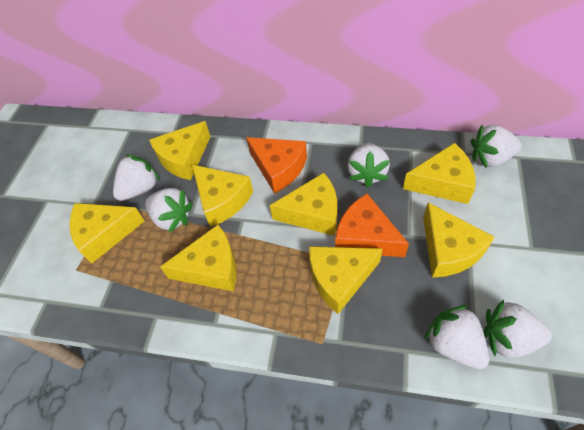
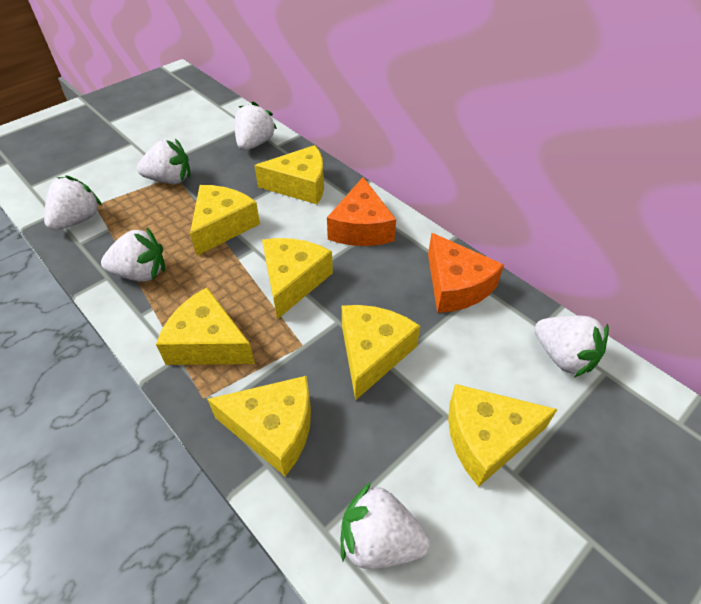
yellow cheese: 8 -> 7

